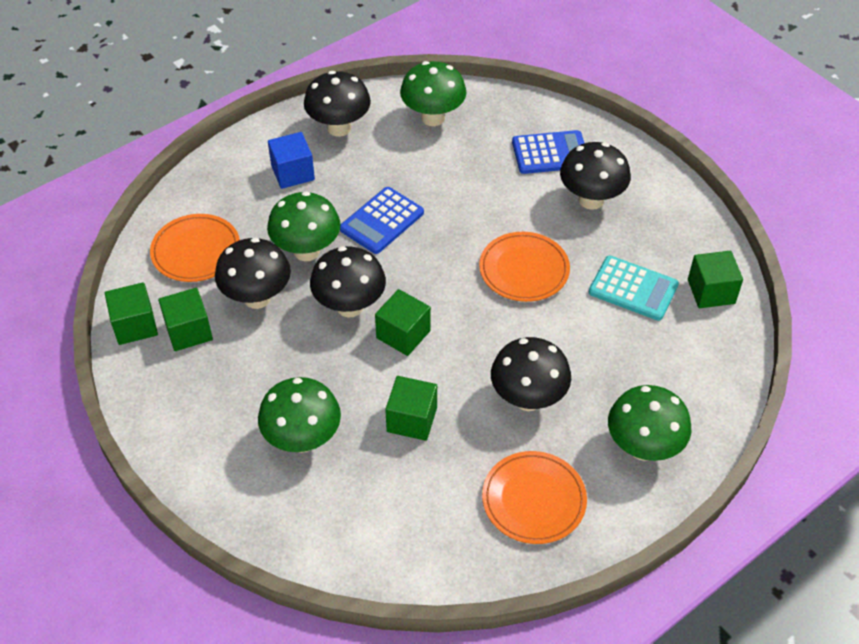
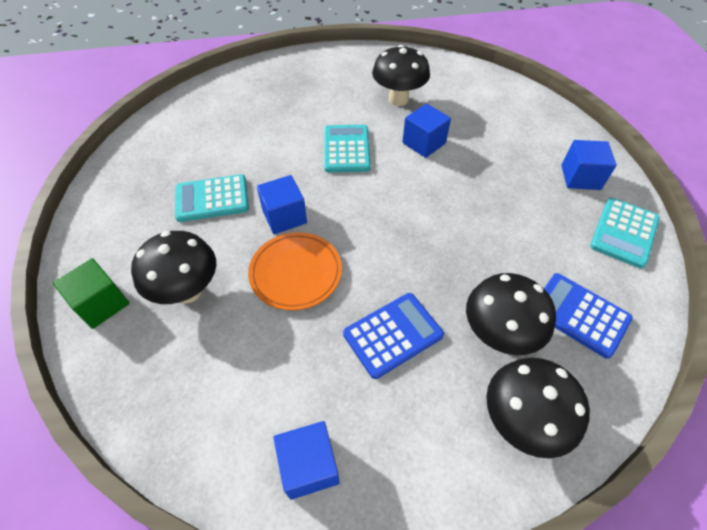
black mushroom: 5 -> 4
blue cube: 1 -> 4
green cube: 5 -> 1
green mushroom: 4 -> 0
orange plate: 3 -> 1
turquoise calculator: 1 -> 3

